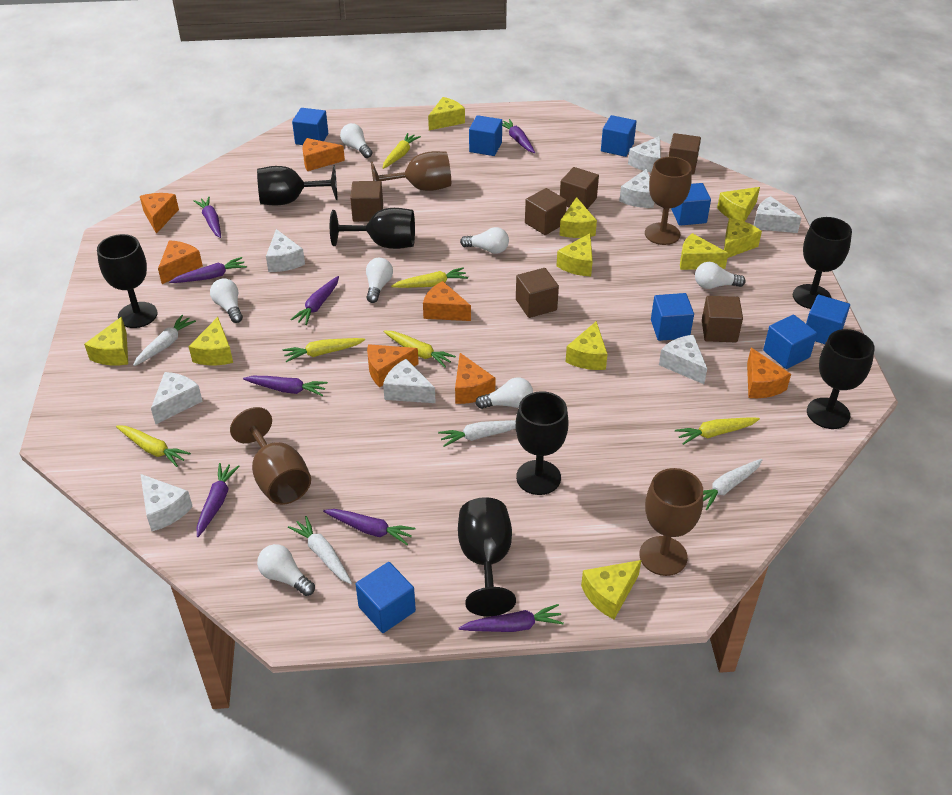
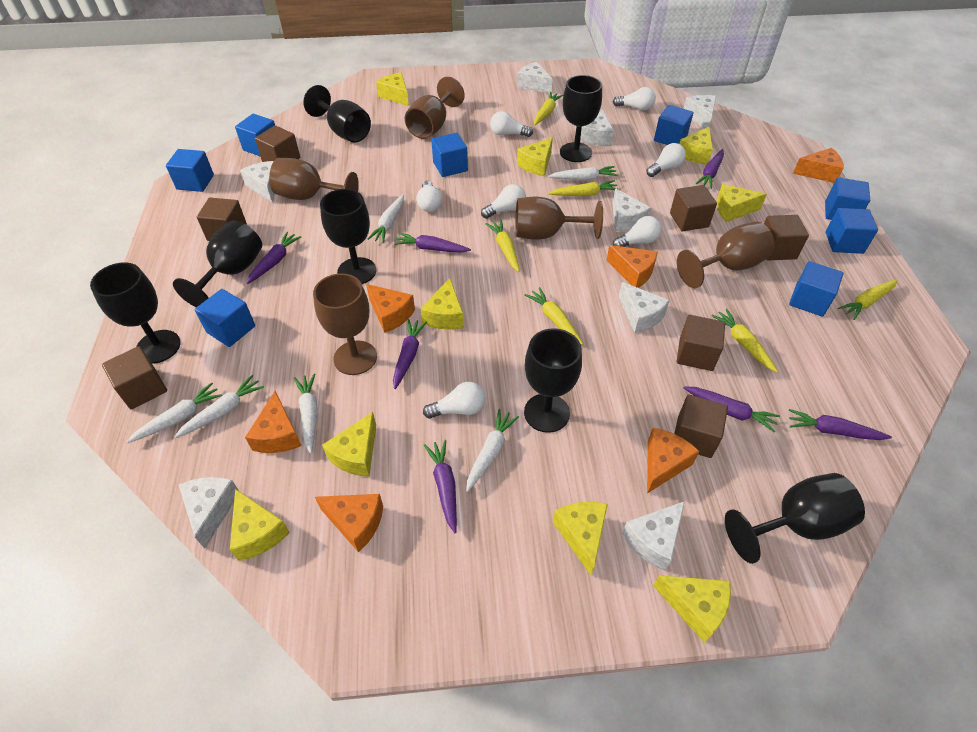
brown cube: 6 -> 7
brown goblet: 4 -> 5
orange cheese: 7 -> 6
purple carrot: 8 -> 7
white carrot: 4 -> 6
yellow cheese: 10 -> 9

